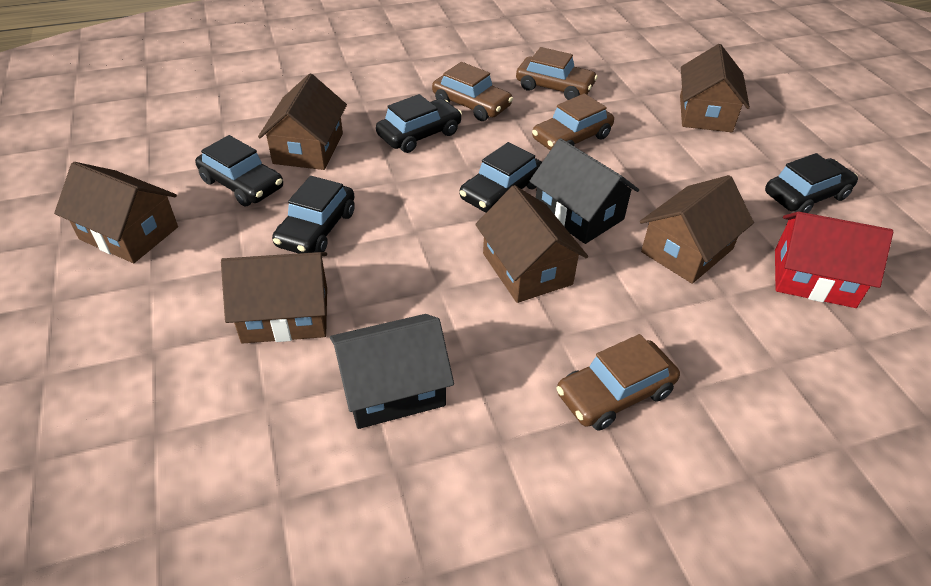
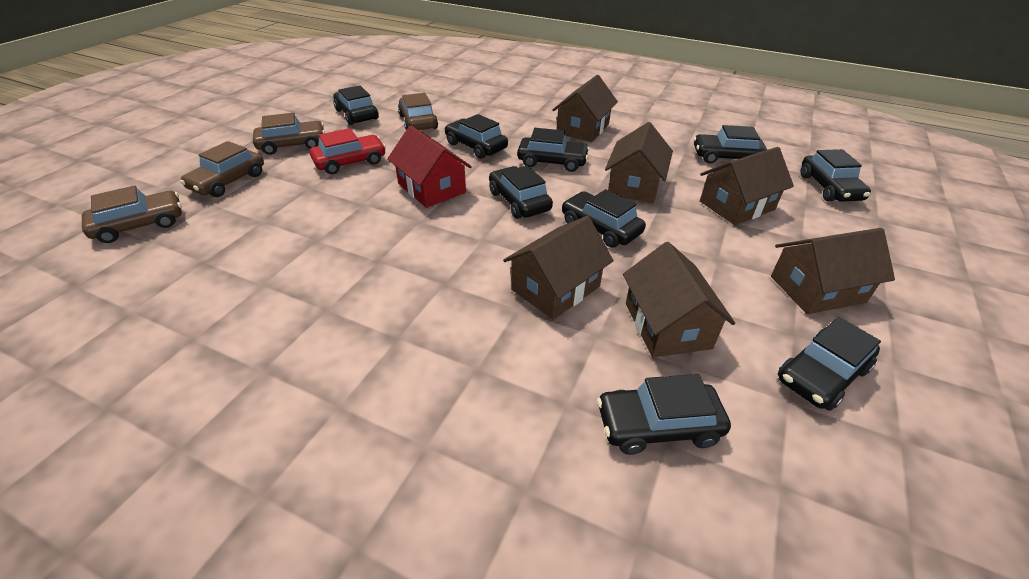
black car: 5 -> 9
black house: 2 -> 0
red car: 0 -> 1

